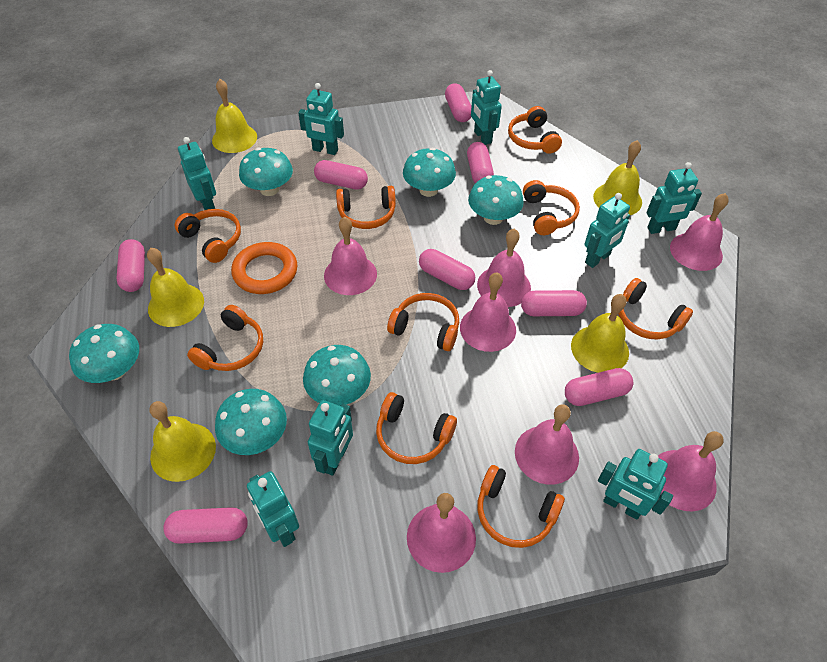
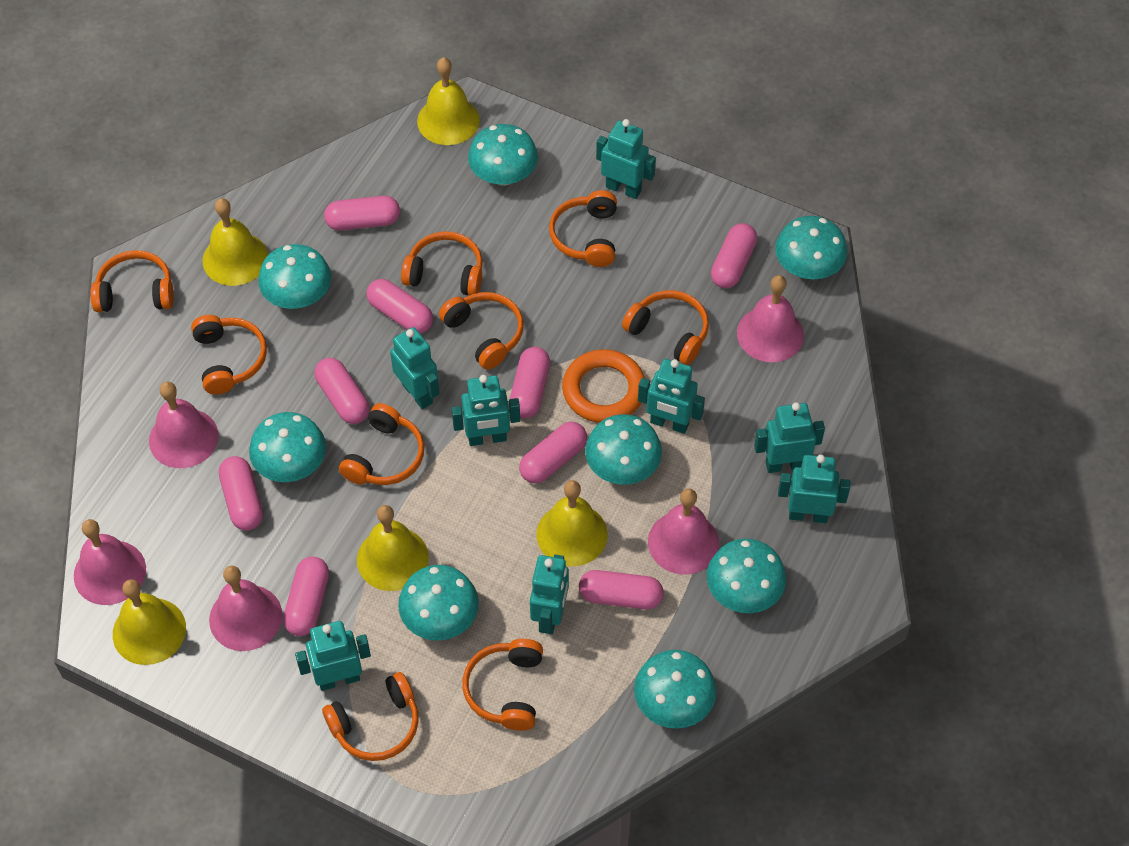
pink bell: 7 -> 5
pink capsule: 8 -> 9
turquoise mushroom: 6 -> 8

